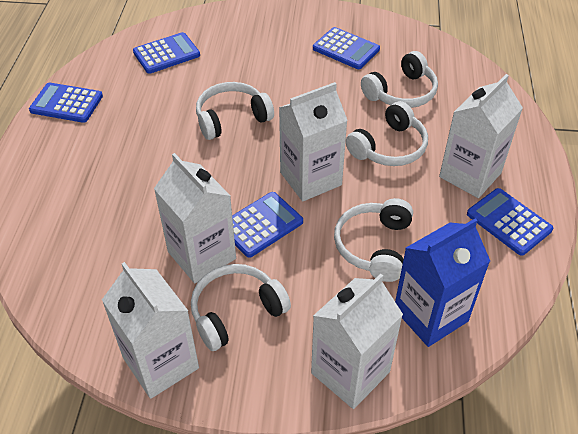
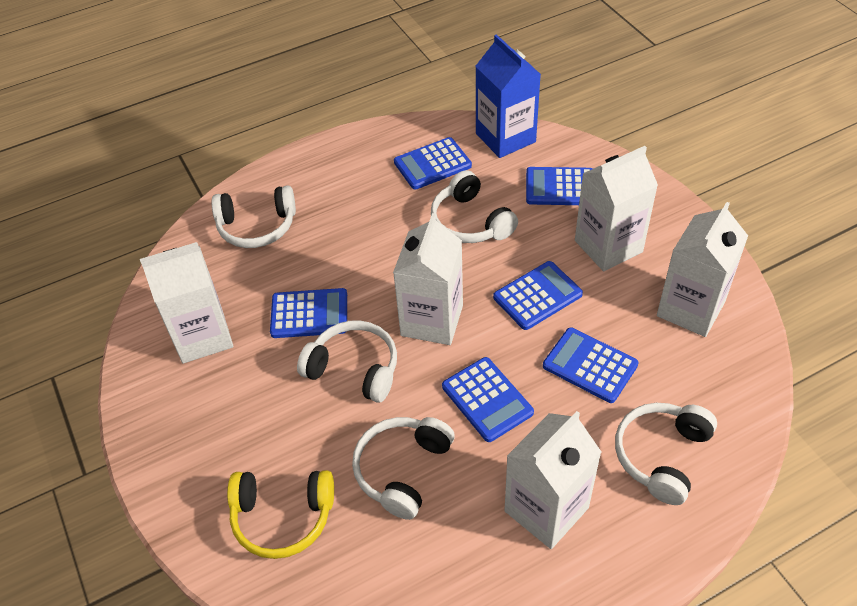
blue calculator: 5 -> 6
yellow headphones: 0 -> 1

